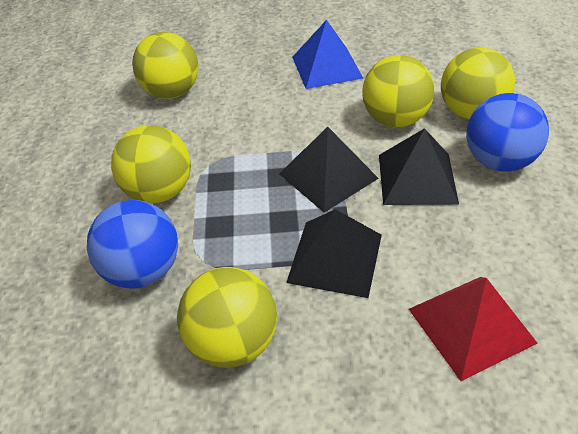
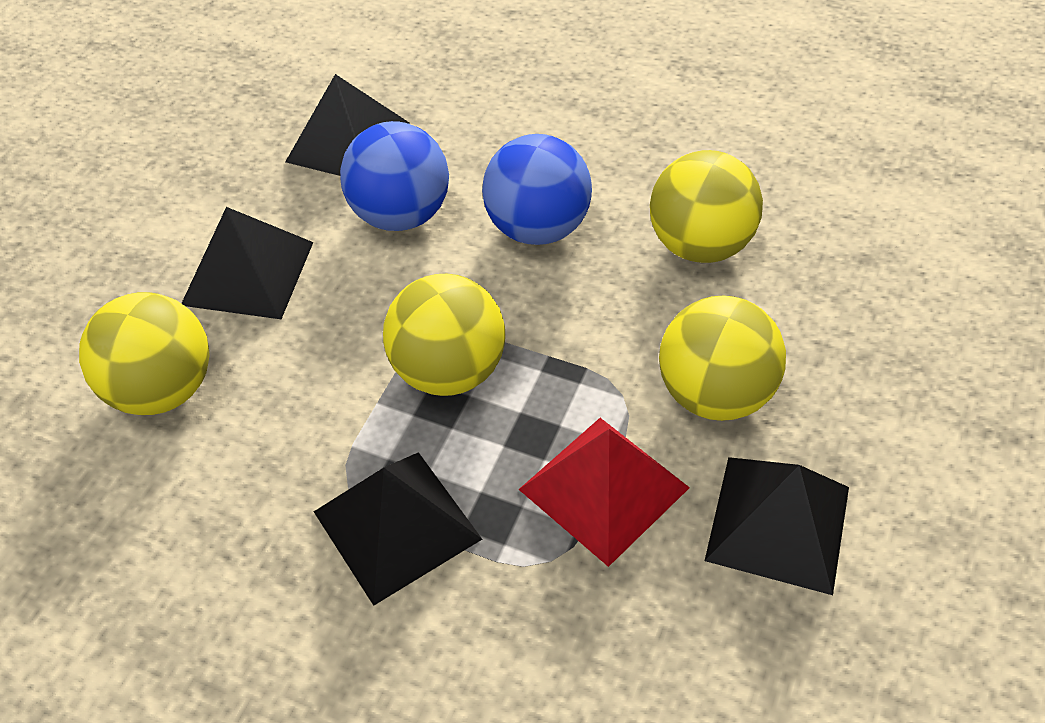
black pyramid: 3 -> 4
blue pyramid: 1 -> 0
yellow ball: 5 -> 4

